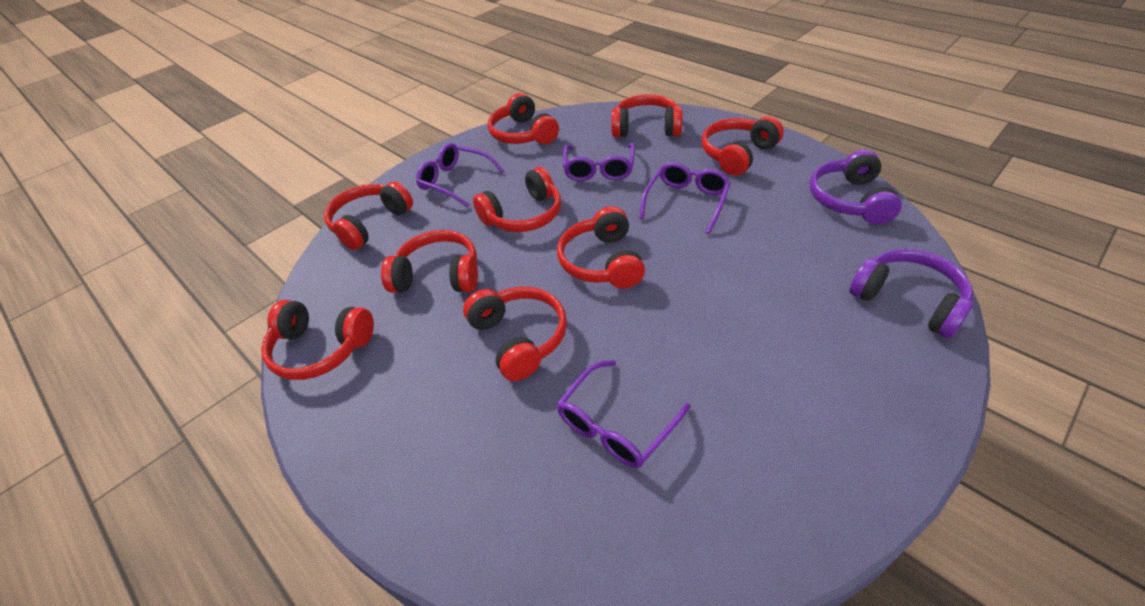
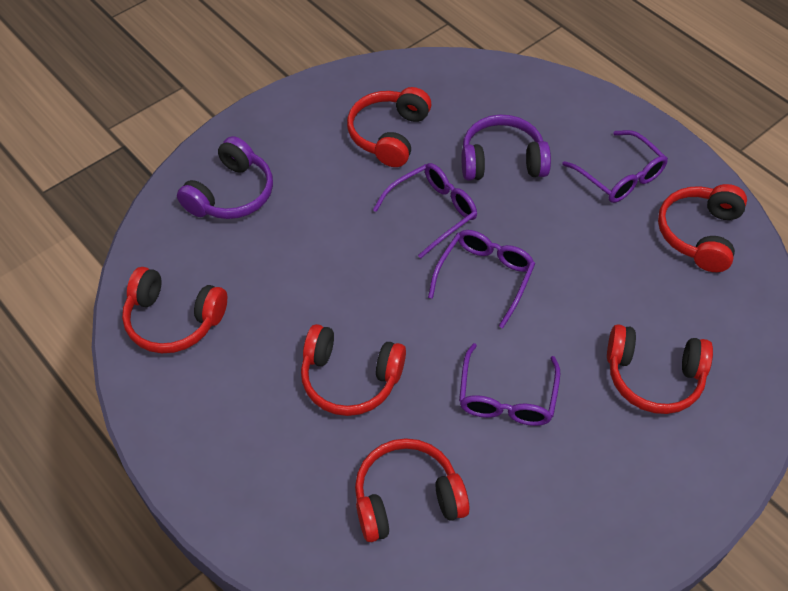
red headphones: 9 -> 6

